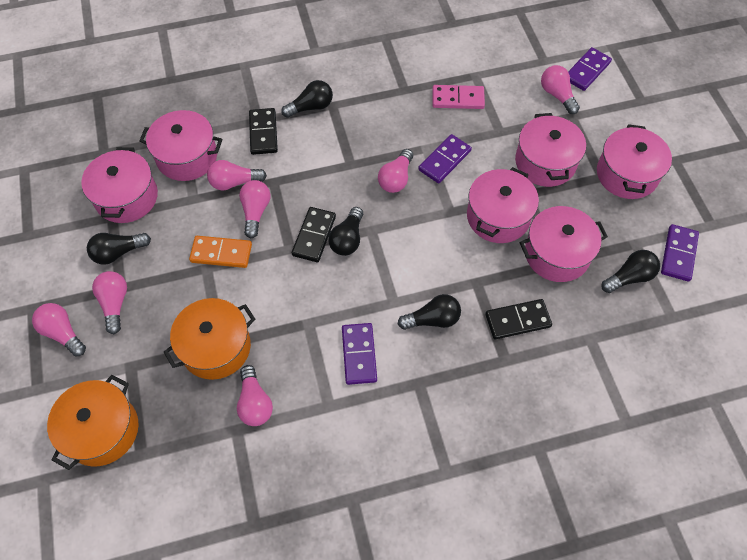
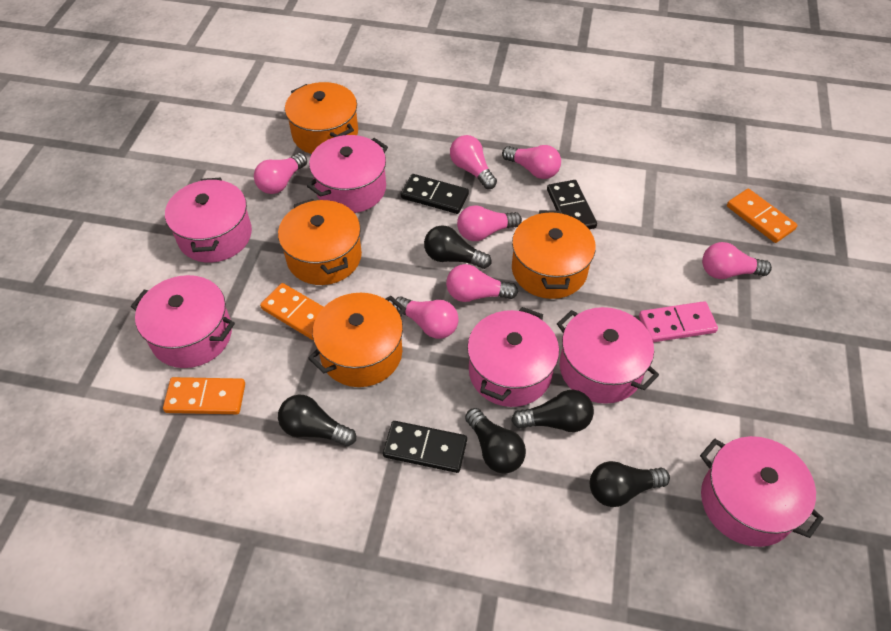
orange domino: 1 -> 3
orange pot: 2 -> 4
purple domino: 4 -> 0

